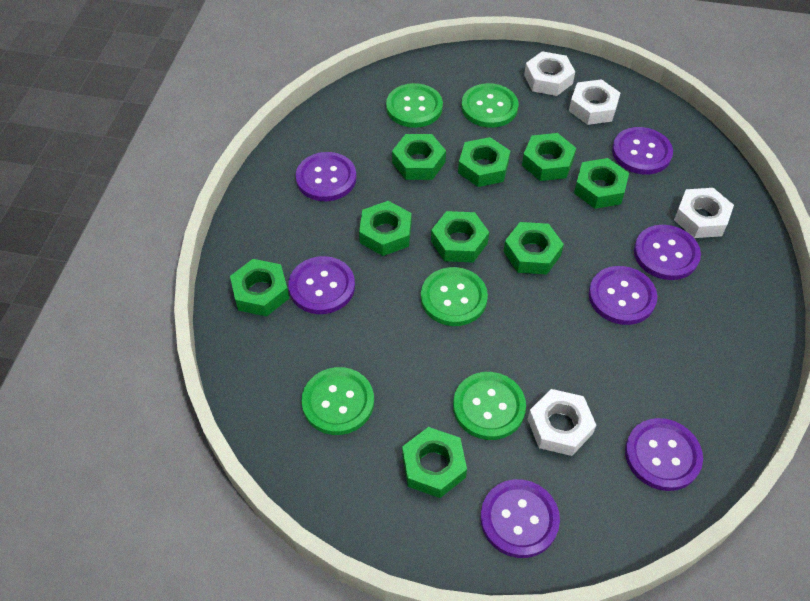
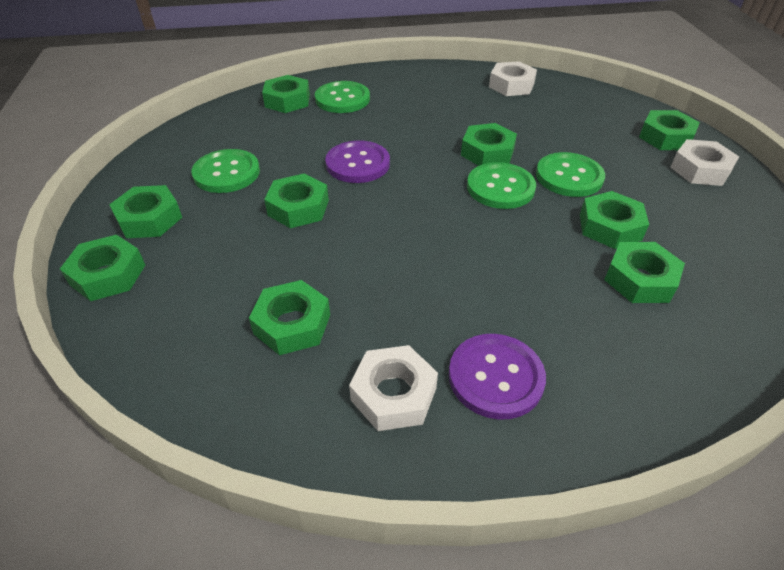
green button: 5 -> 4
purple button: 7 -> 2
white nut: 4 -> 3

